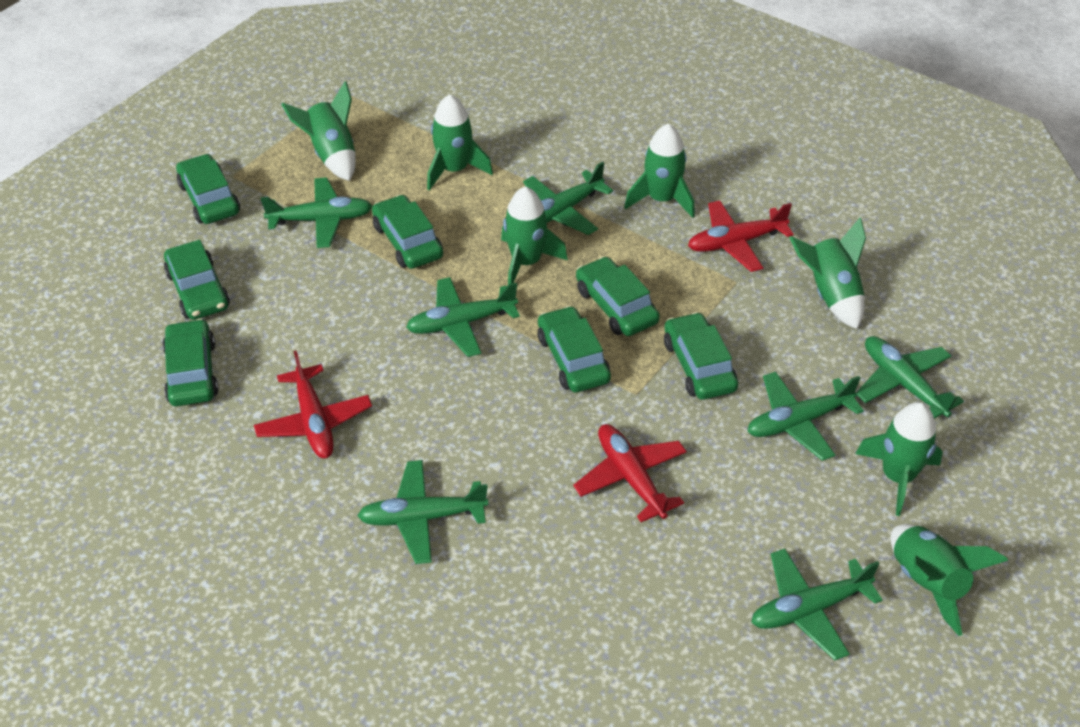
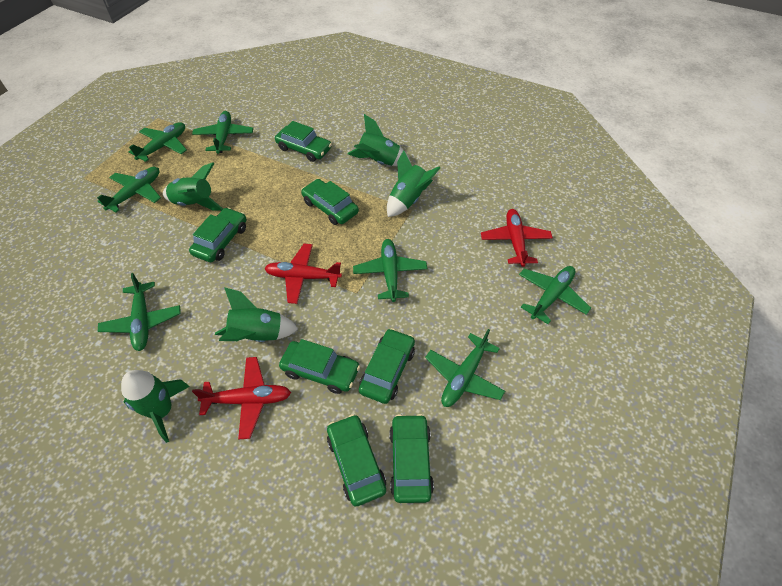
green rocket: 7 -> 5

